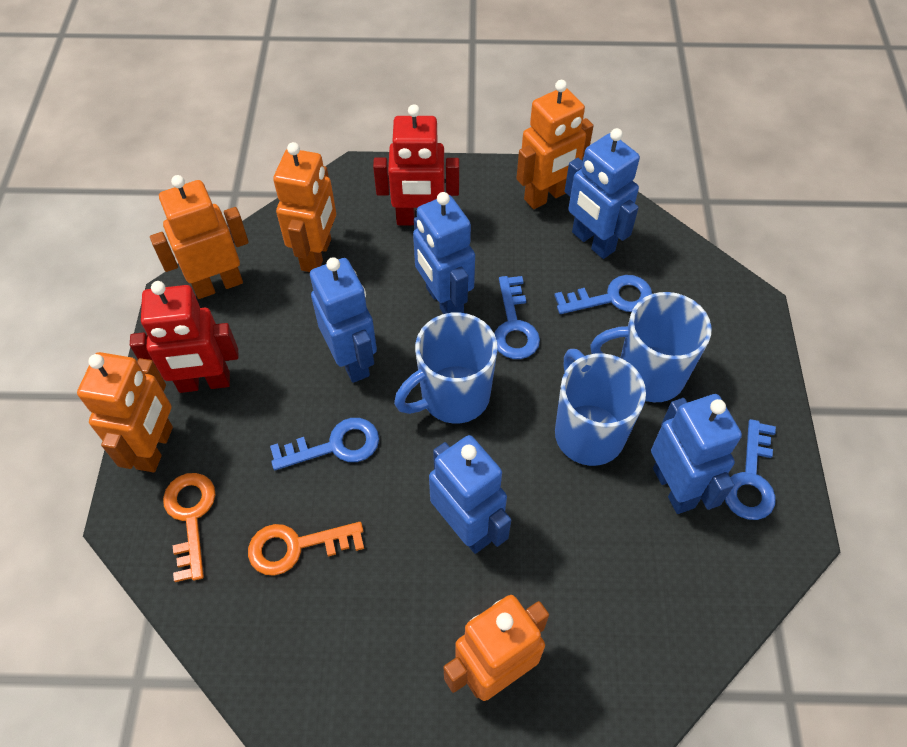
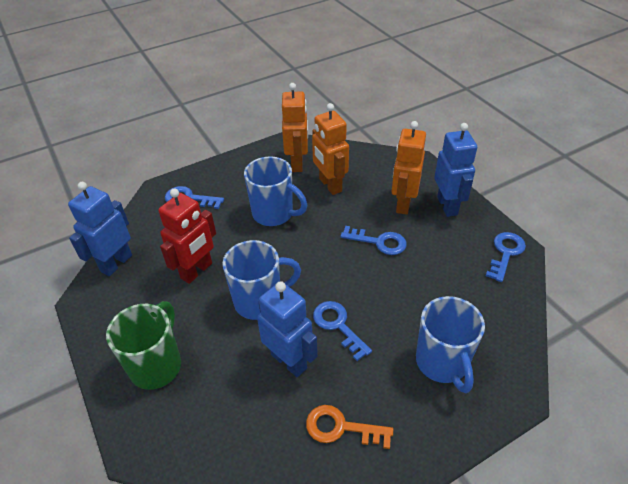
blue robot: 5 -> 3
green mug: 0 -> 1
orange key: 2 -> 1
orange robot: 5 -> 3
red robot: 2 -> 1

